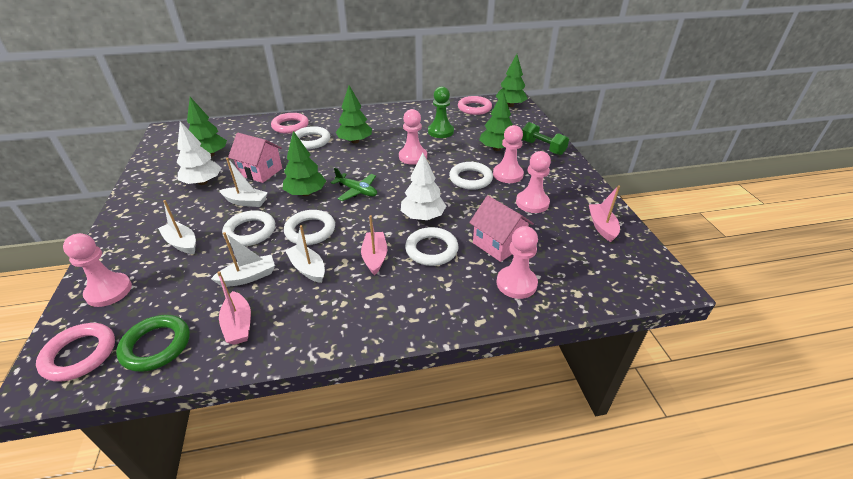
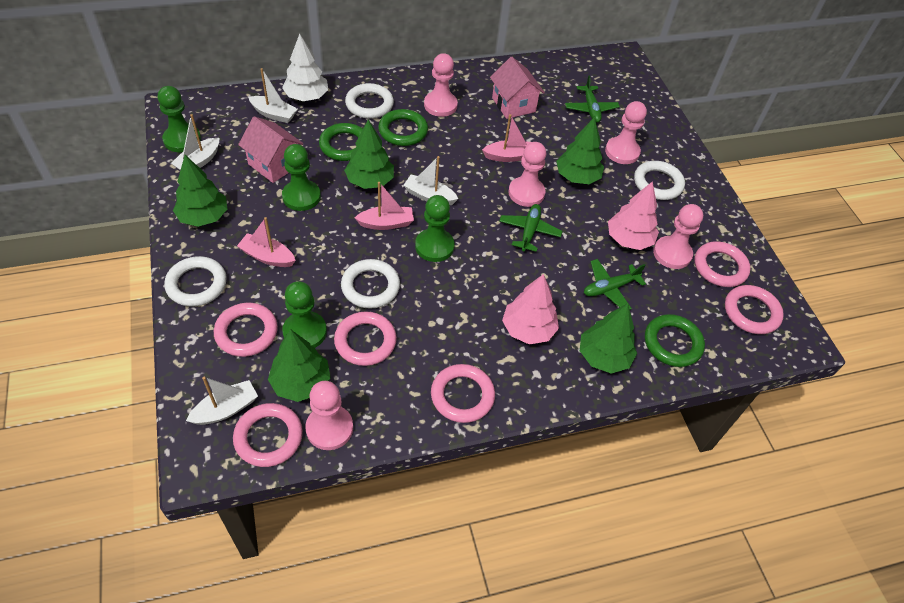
green dumbbell: 1 -> 0
green pawn: 1 -> 4
green plane: 1 -> 3
green ring: 1 -> 3
pink ring: 3 -> 6
pink tree: 0 -> 2
white ring: 5 -> 4
white tree: 2 -> 1

